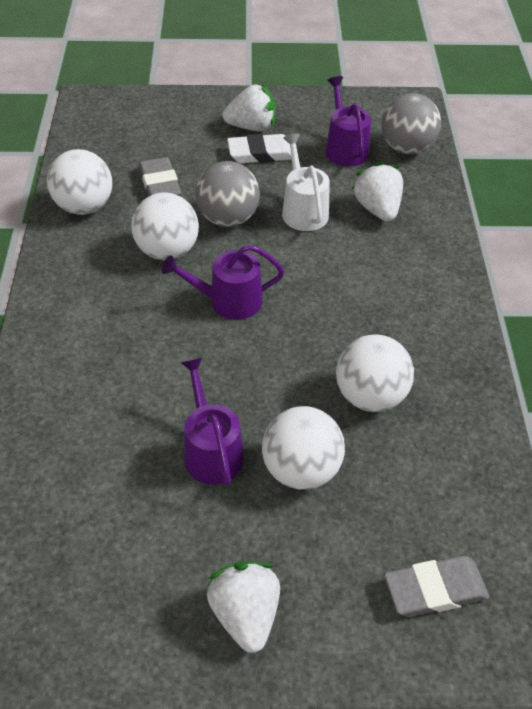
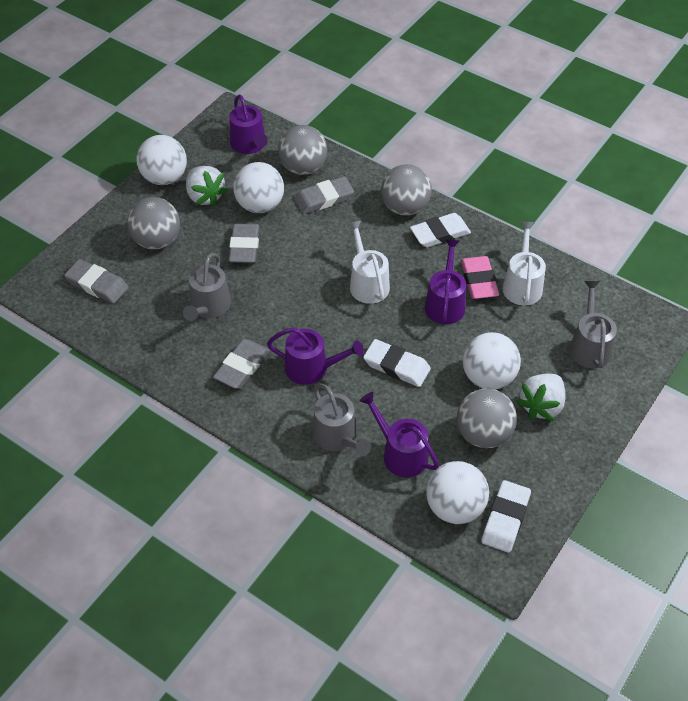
grey ball: 2 -> 4
grey eraser: 2 -> 4
grey watering can: 0 -> 3
pink eraser: 0 -> 1
purple watering can: 3 -> 4
white eraser: 1 -> 3
white strawberry: 3 -> 2
white watering can: 1 -> 2

